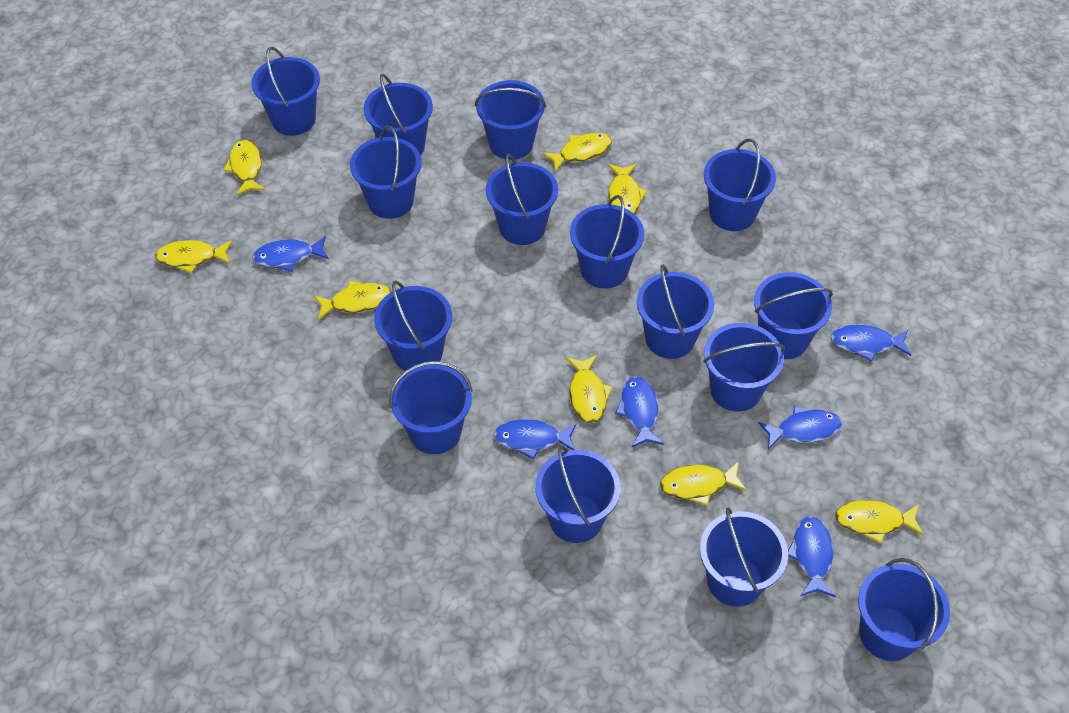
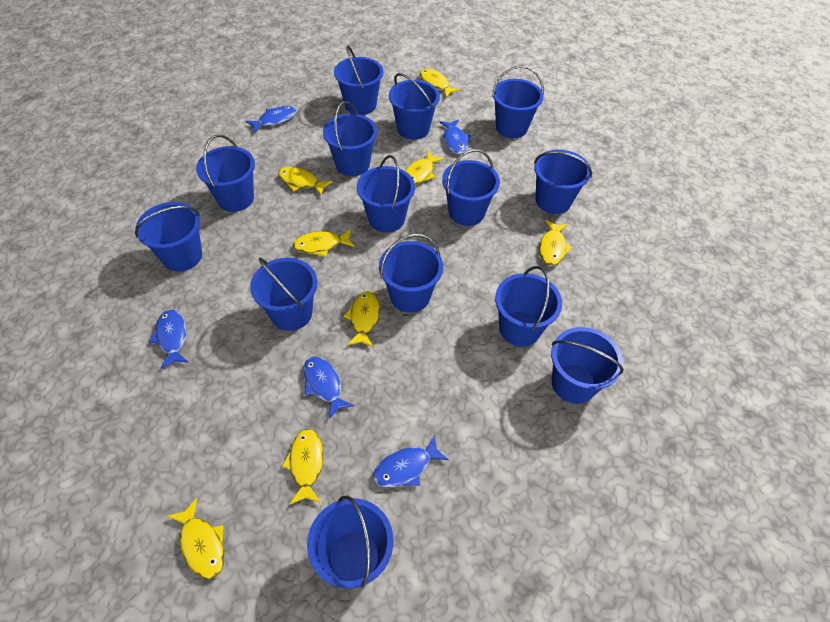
blue bucket: 15 -> 14
blue fish: 6 -> 5

